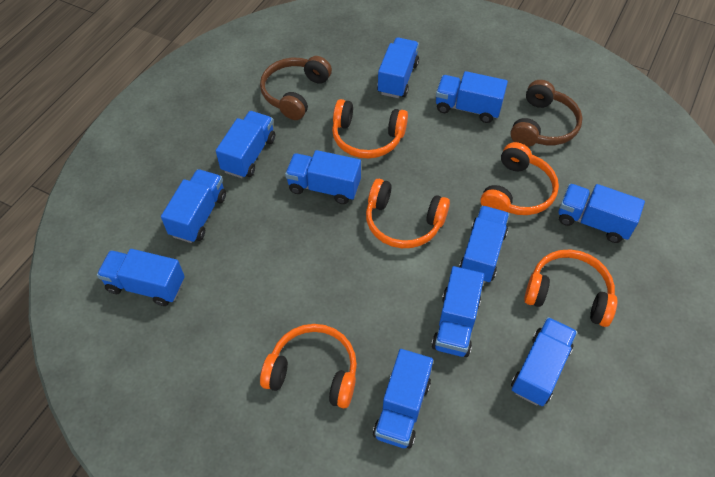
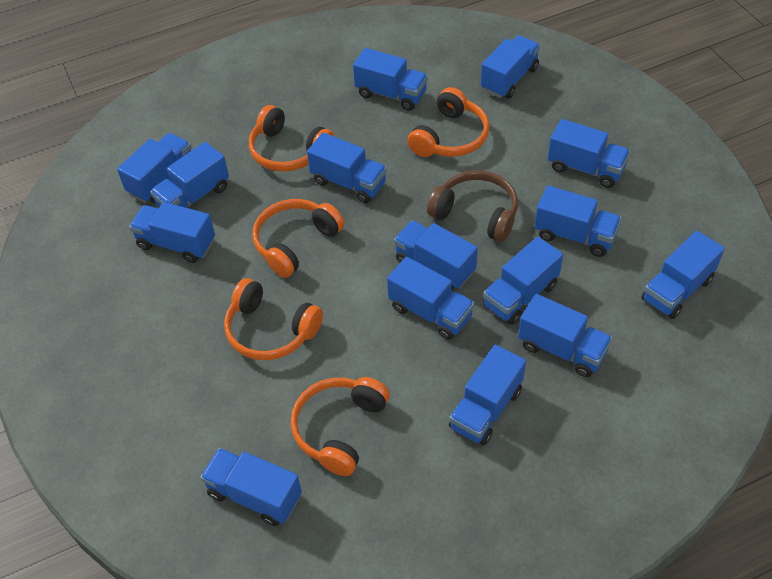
blue truck: 11 -> 15
brown headphones: 2 -> 1

